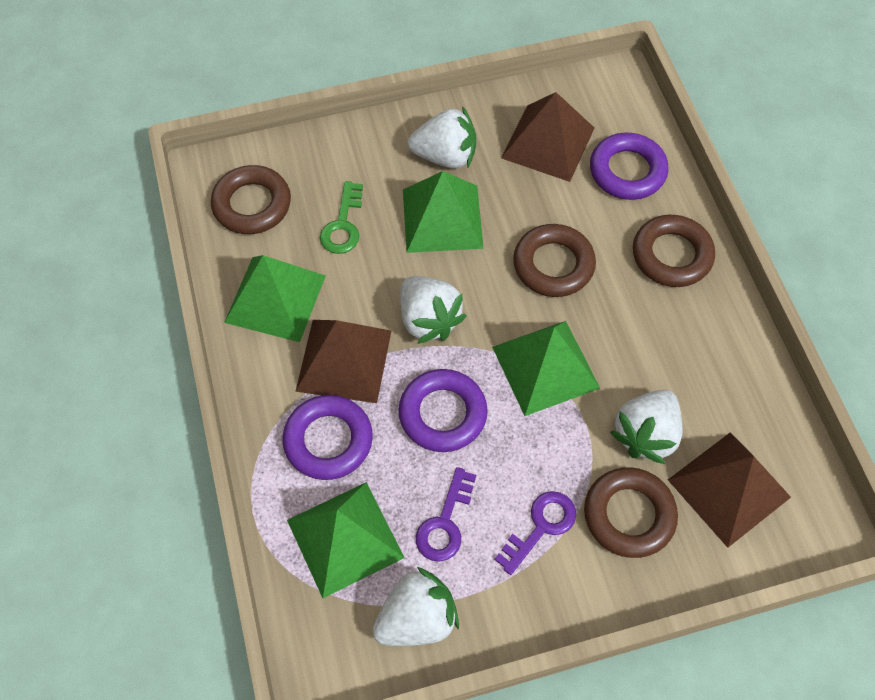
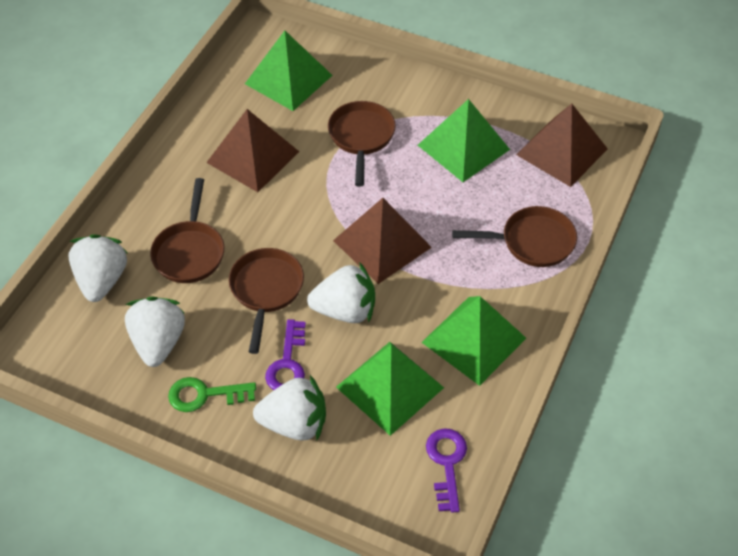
brown pan: 0 -> 4
brown ring: 4 -> 0
purple ring: 3 -> 0

